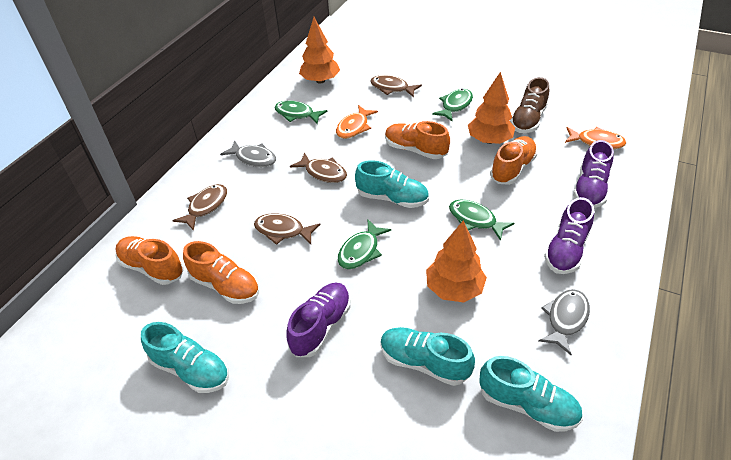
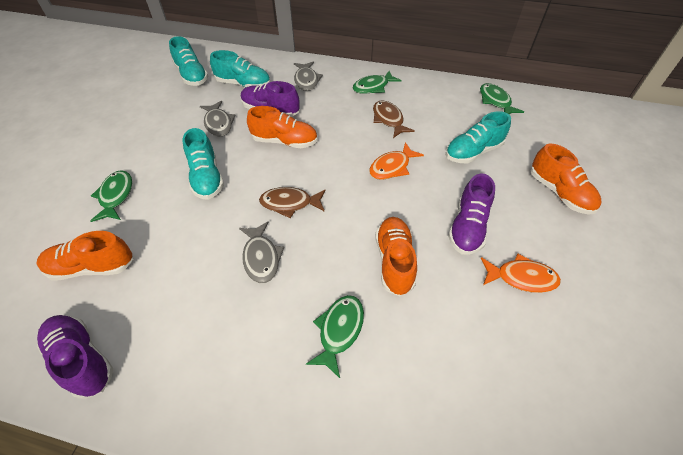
brown fish: 4 -> 2
brown shoe: 1 -> 0
grey fish: 2 -> 3
orange tree: 3 -> 0

